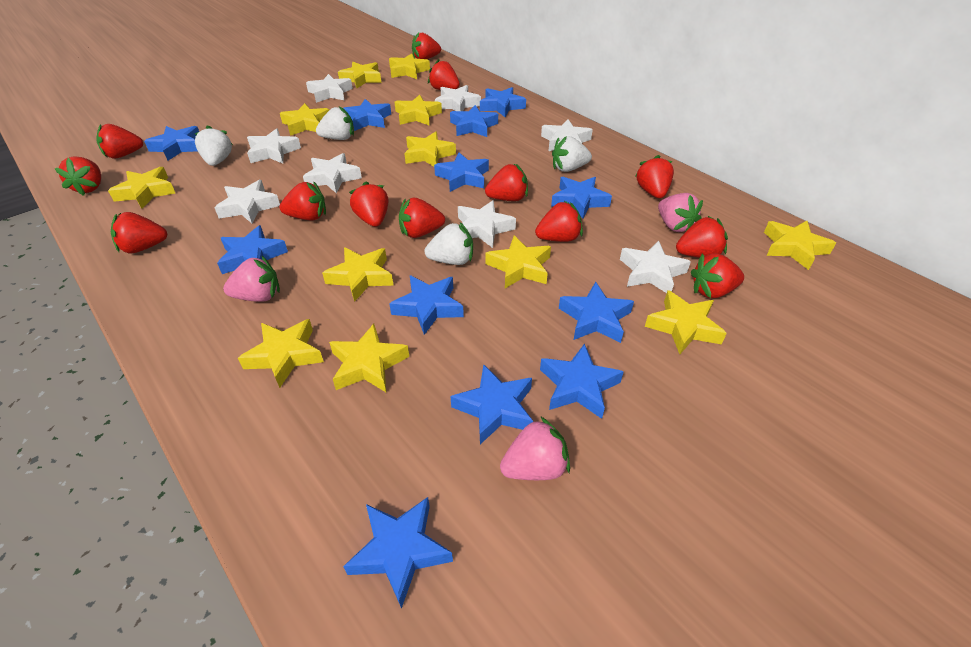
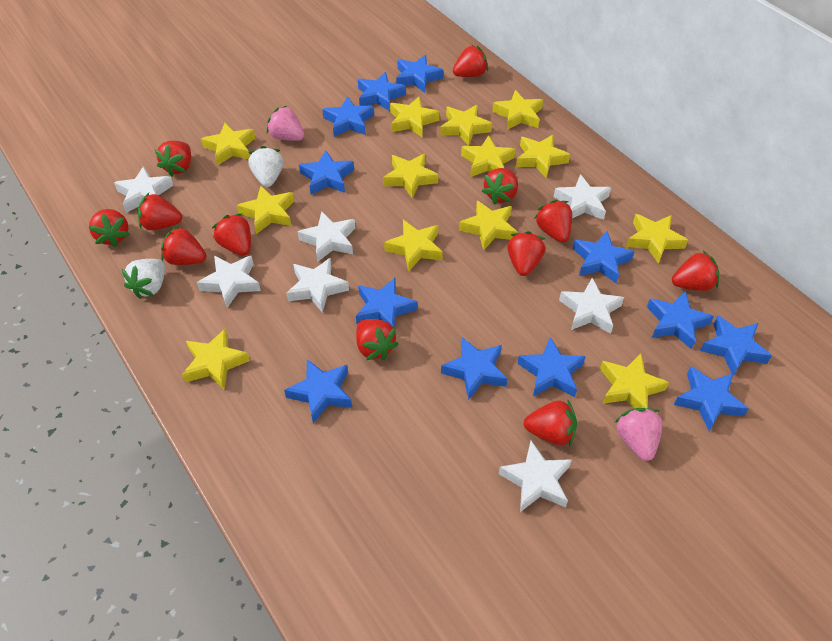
pink strawberry: 3 -> 2
red strawberry: 13 -> 12
white star: 8 -> 7
white strawberry: 4 -> 2
yellow star: 12 -> 13

